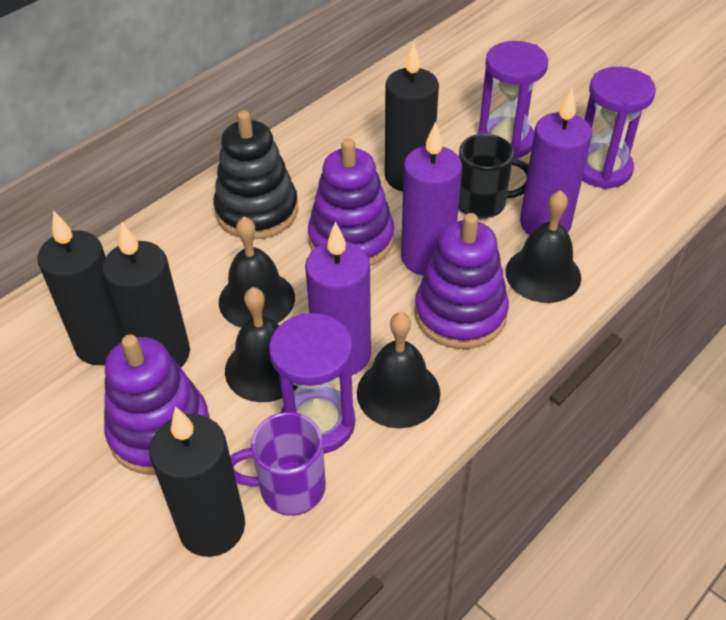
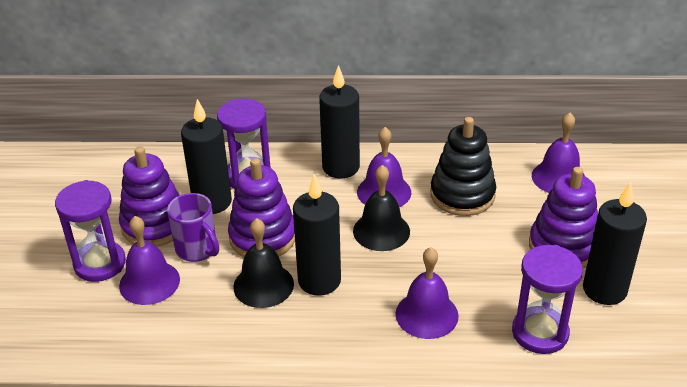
black bell: 4 -> 2
black mug: 1 -> 0
purple bell: 0 -> 4
purple candle: 3 -> 0

